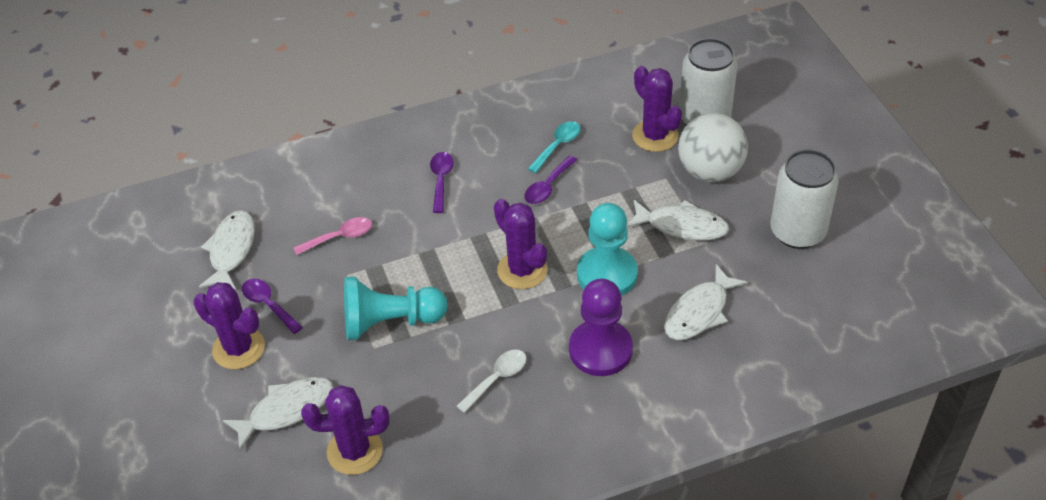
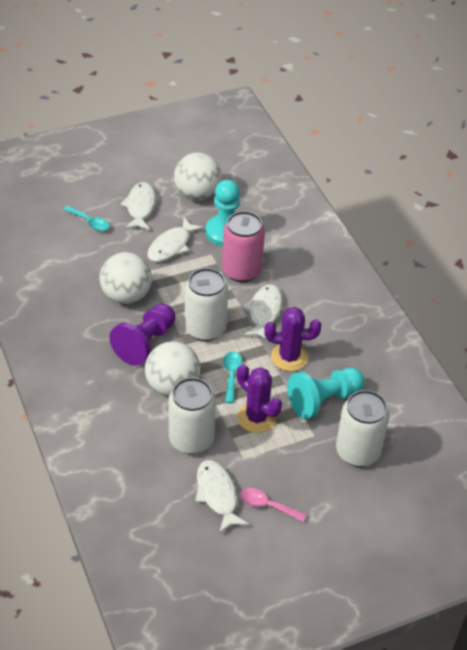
pink can: 0 -> 1
purple cactus: 4 -> 2
purple spoon: 3 -> 0
turquoise spoon: 1 -> 2
white ball: 1 -> 3
white can: 2 -> 3
white spoon: 1 -> 0

